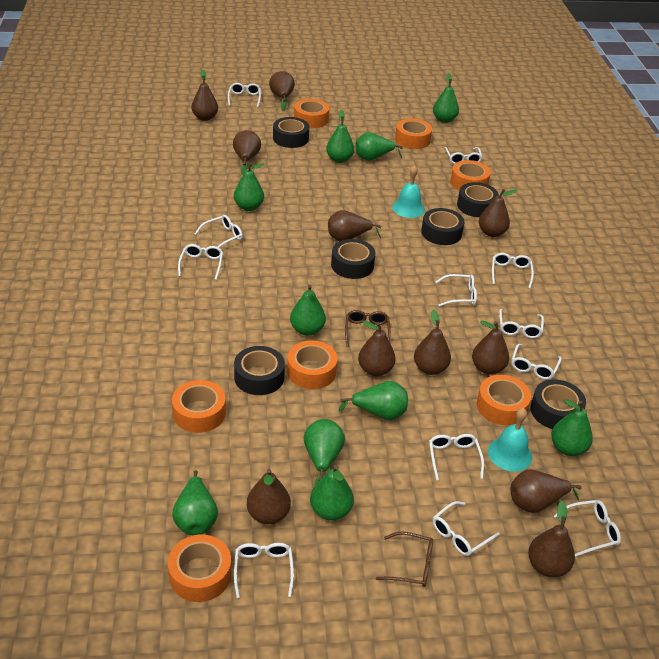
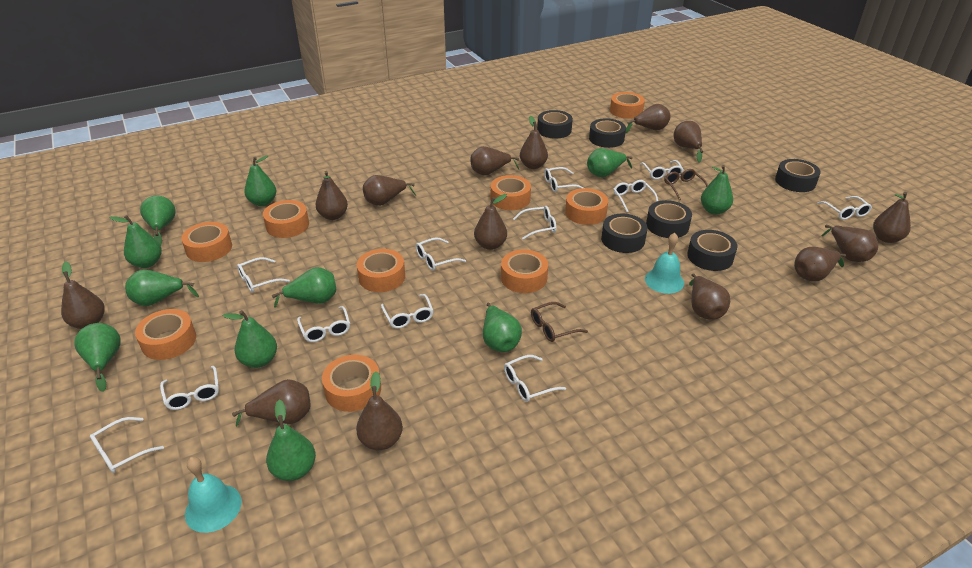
brown pear: 11 -> 14
green pear: 10 -> 11
orange tape: 7 -> 9

